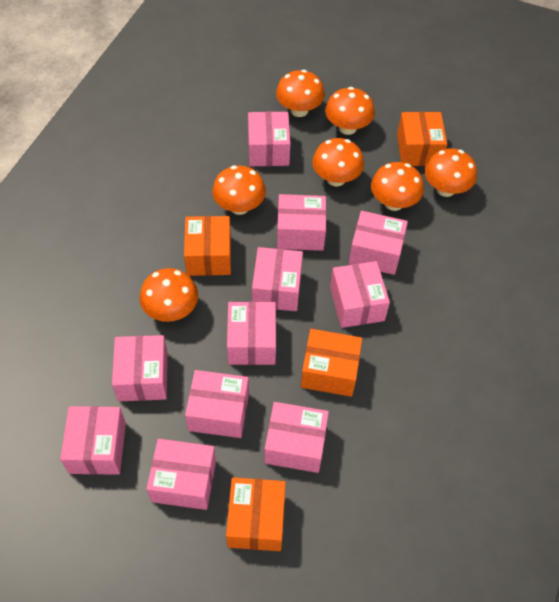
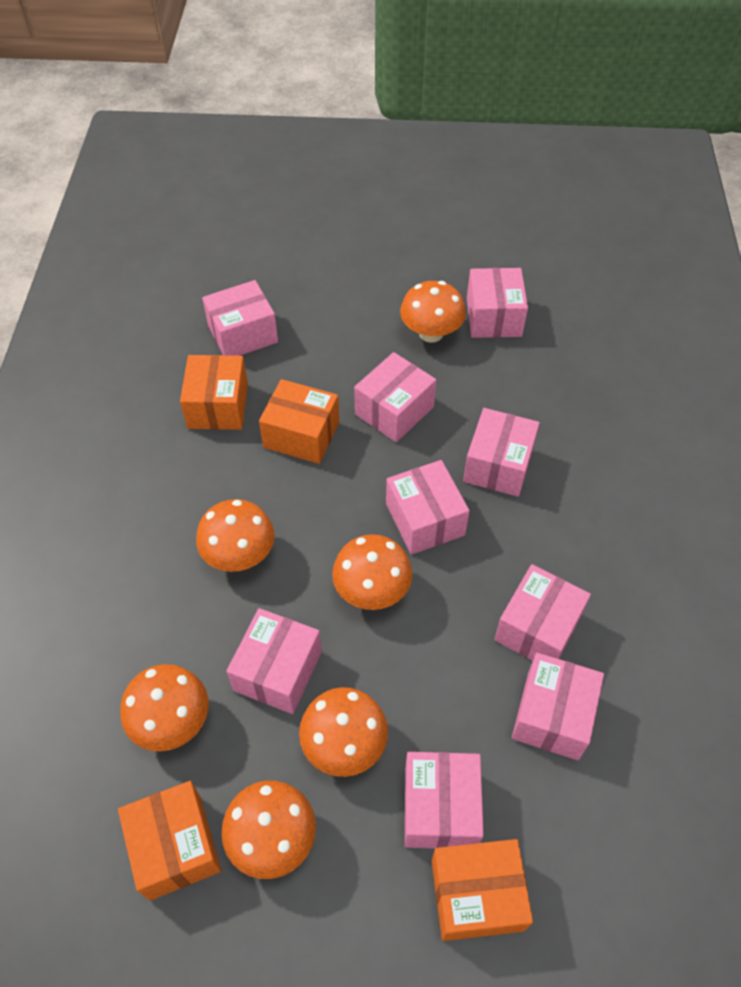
orange mushroom: 7 -> 6
pink box: 11 -> 9

